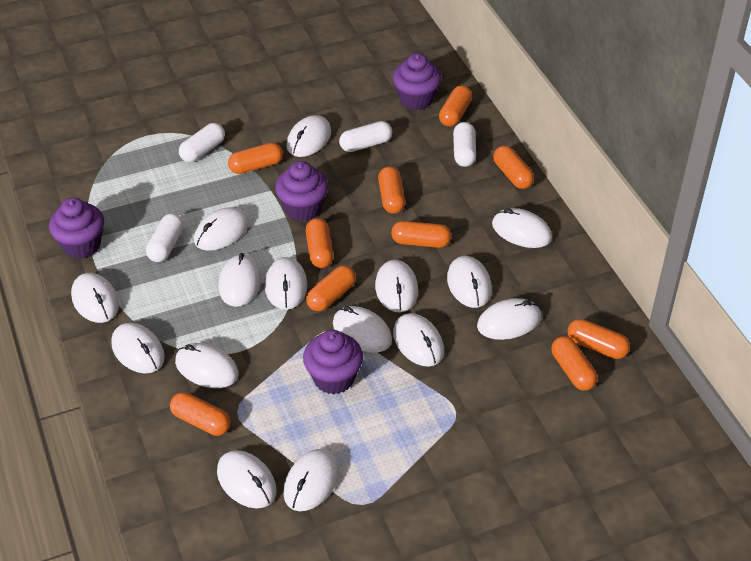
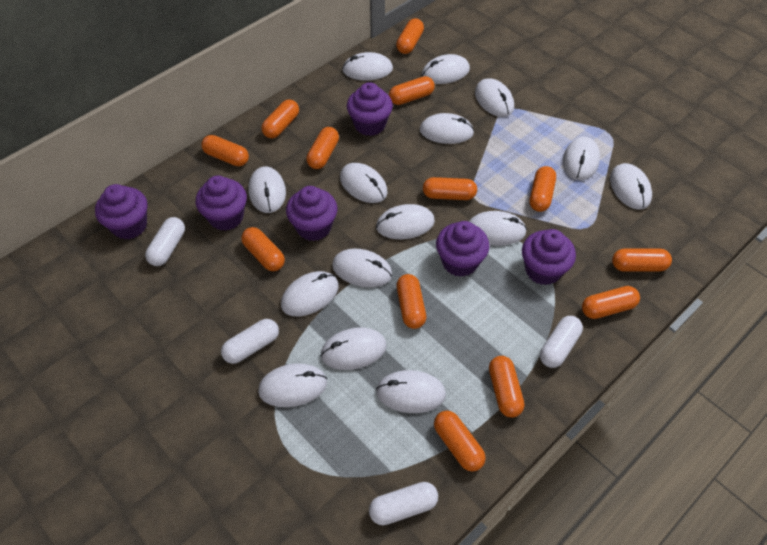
orange capsule: 10 -> 13
purple cupcake: 4 -> 6

